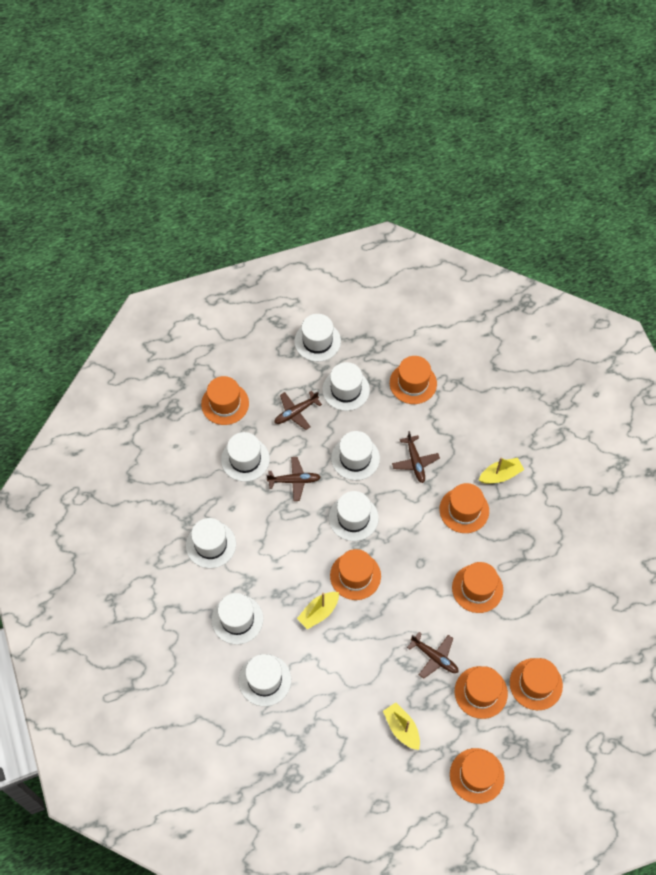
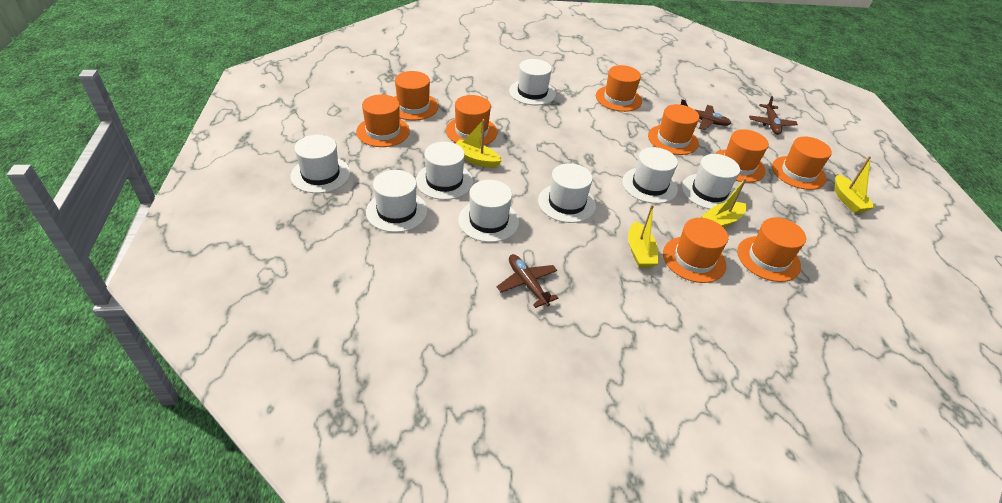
brown plane: 4 -> 3
orange hat: 8 -> 9
yellow boat: 3 -> 4

